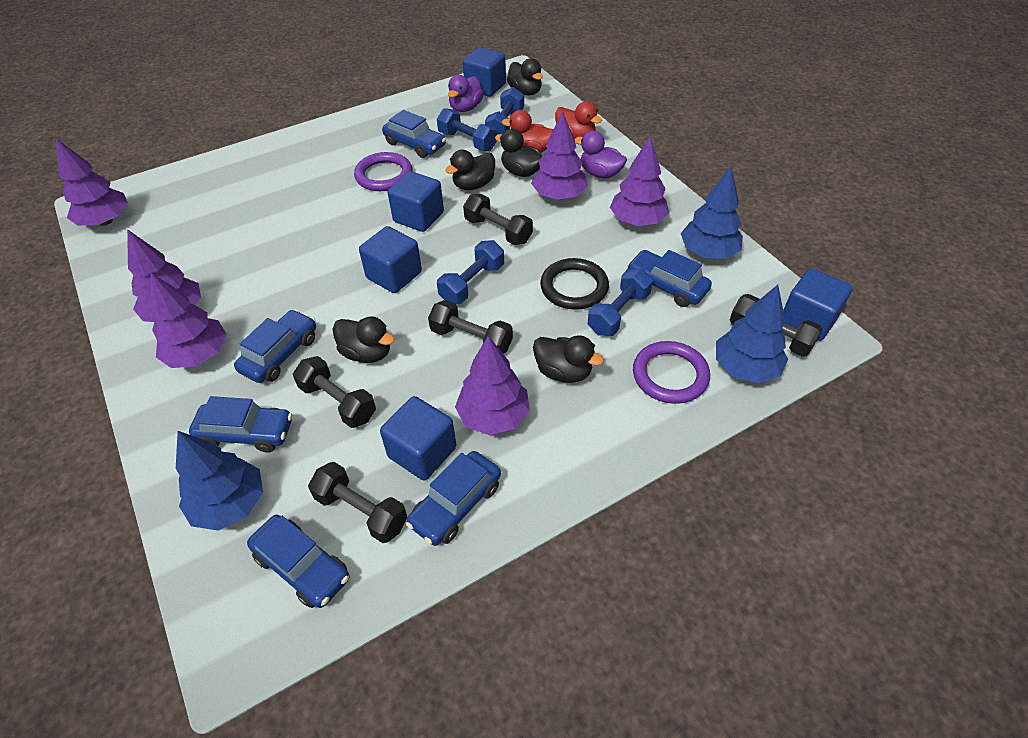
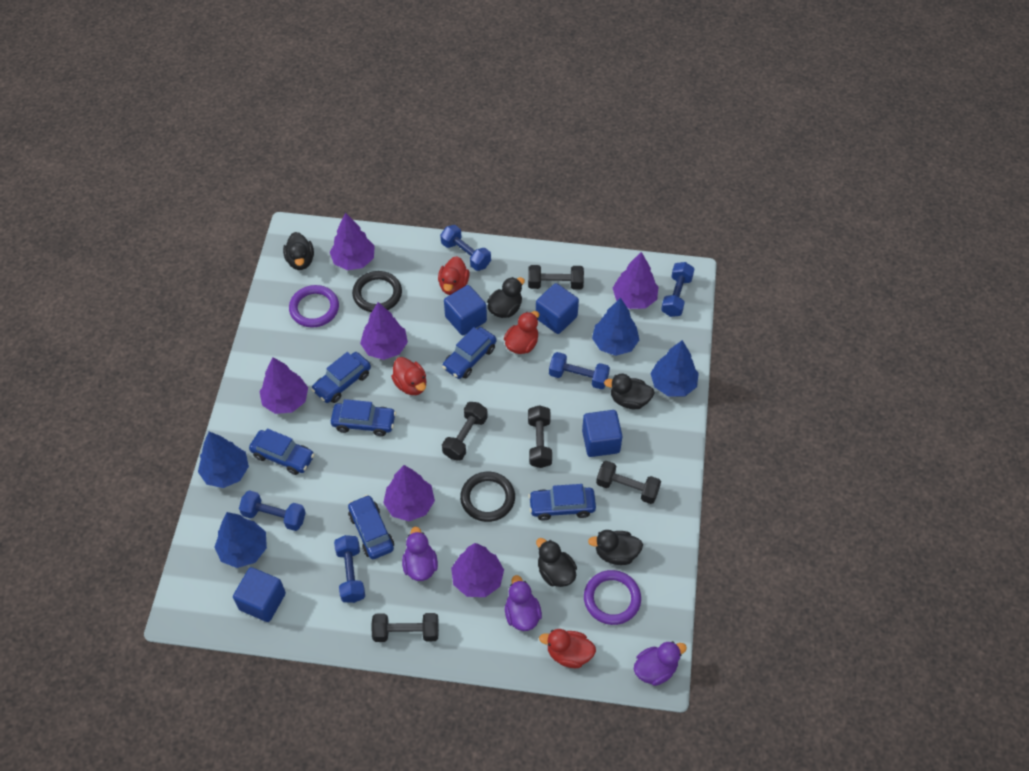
black ring: 1 -> 2
blue cube: 5 -> 4
blue dumbbell: 4 -> 5
blue tree: 3 -> 4
purple duck: 2 -> 3
red duck: 2 -> 4

